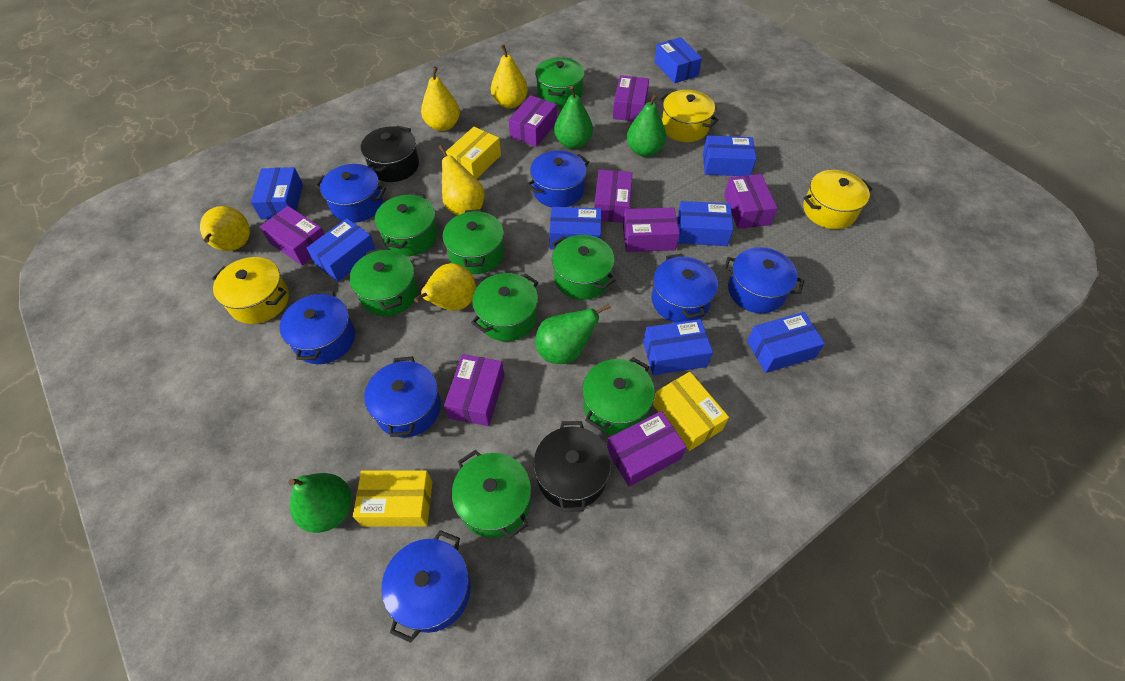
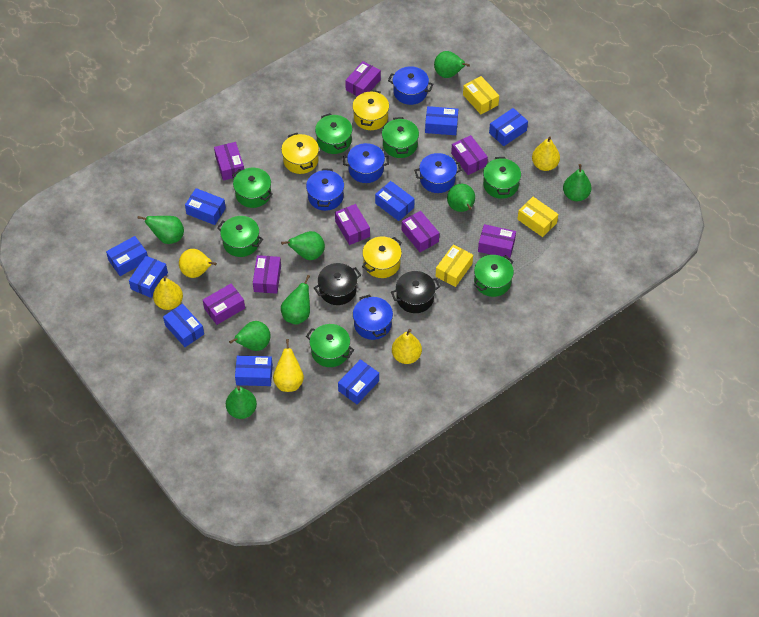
blue box: 8 -> 9
blue pot: 7 -> 5
green pear: 4 -> 8
green pot: 8 -> 7

